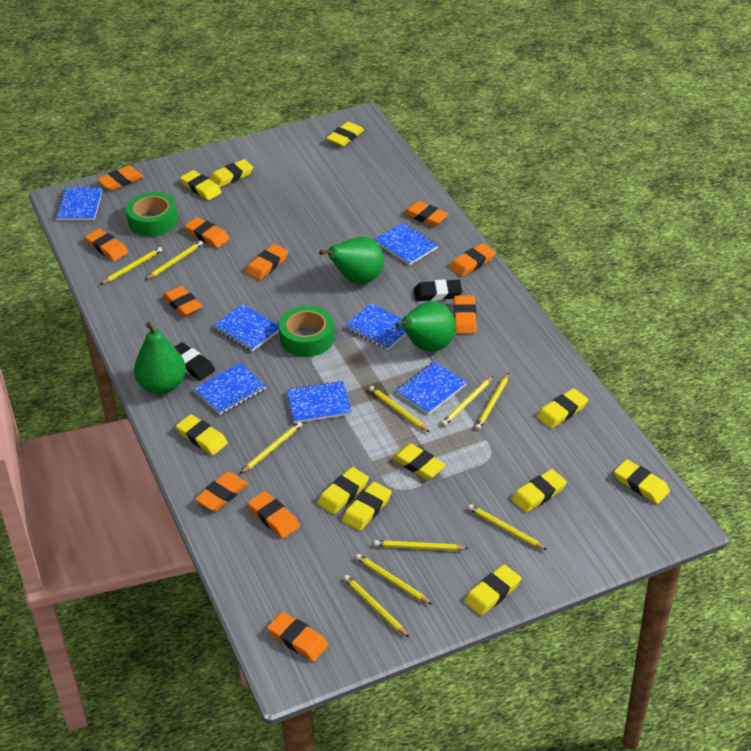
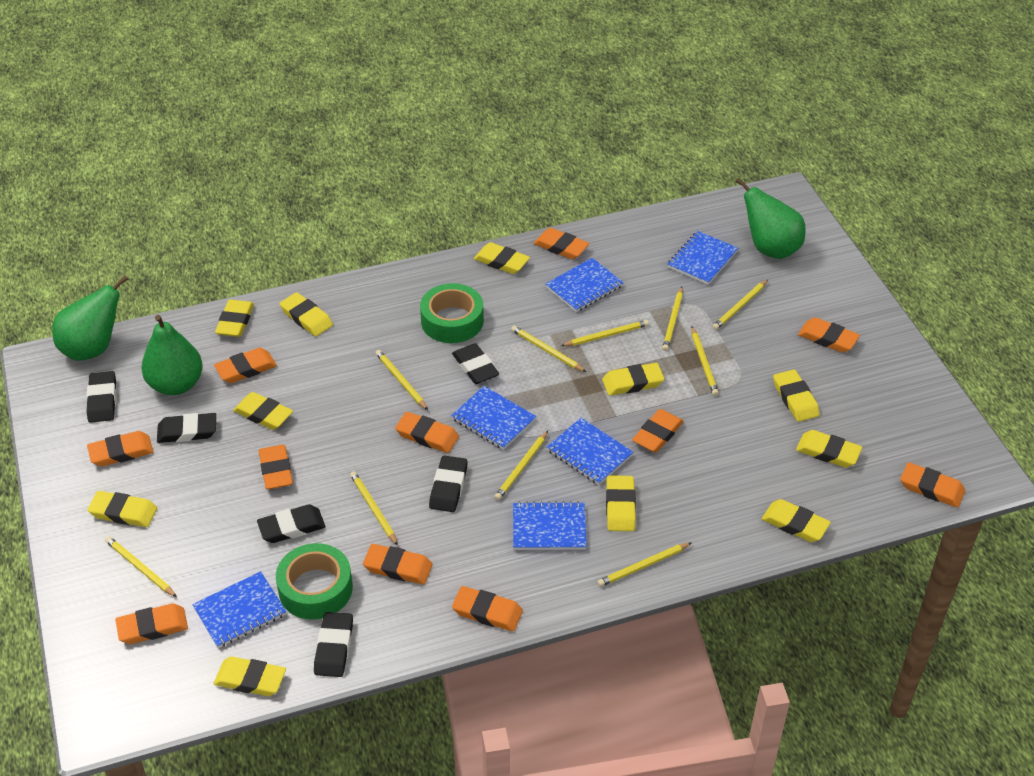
black eraser: 2 -> 6
blue notebook: 7 -> 6

